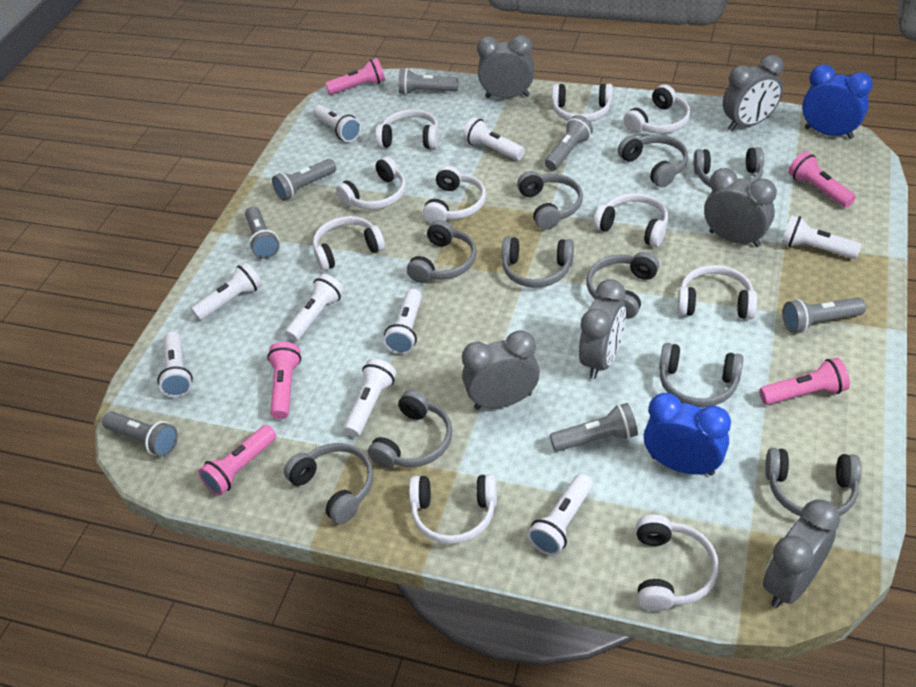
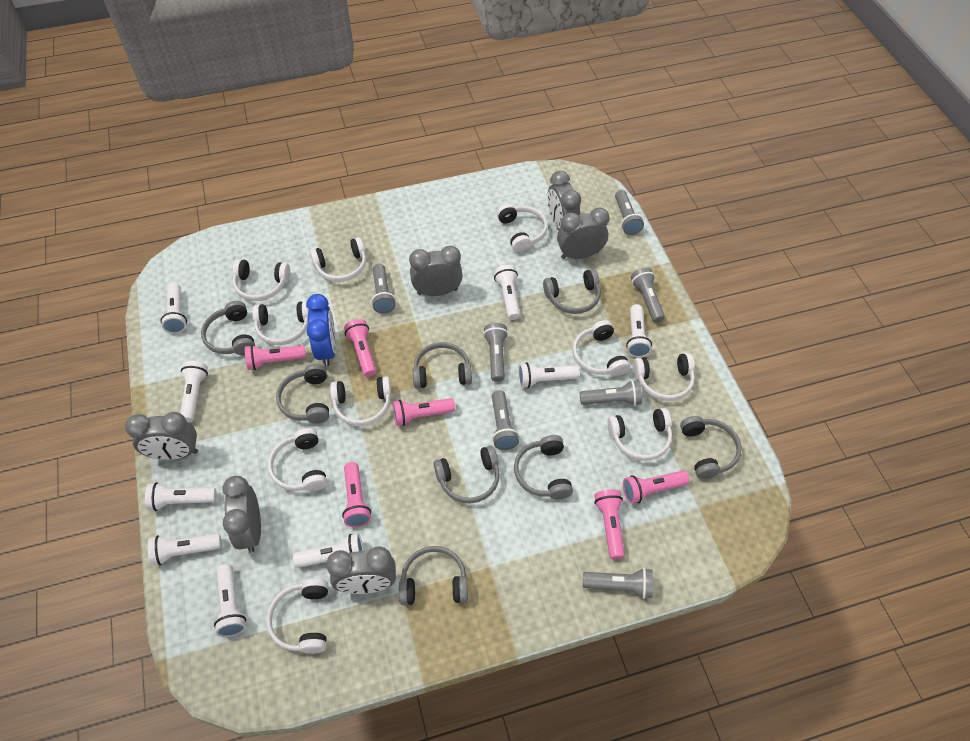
blue clock: 2 -> 1
grey headphones: 10 -> 8
pink flashlight: 5 -> 6

